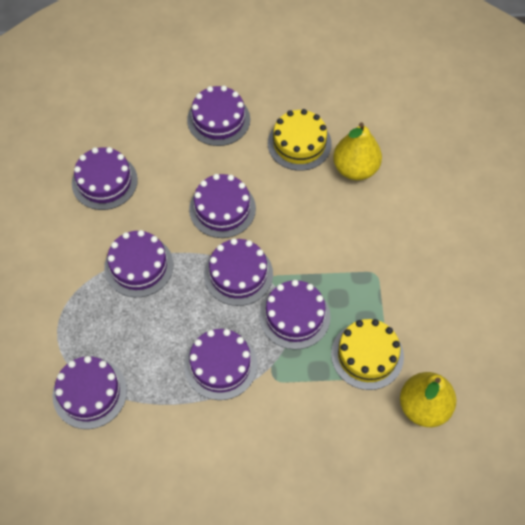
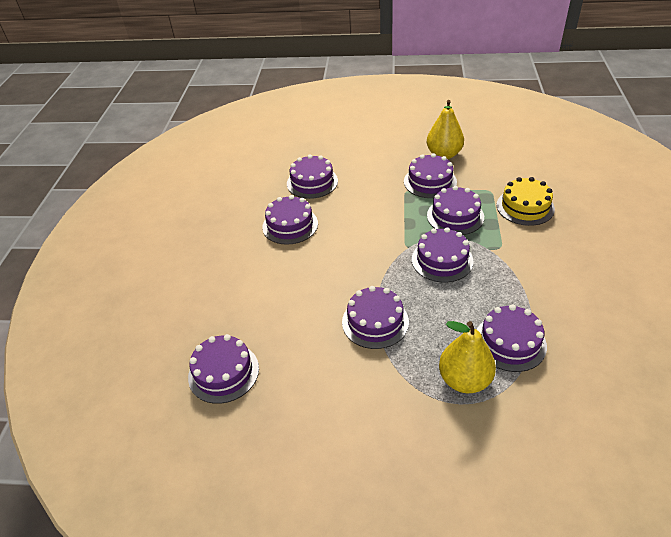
yellow cake: 2 -> 1

